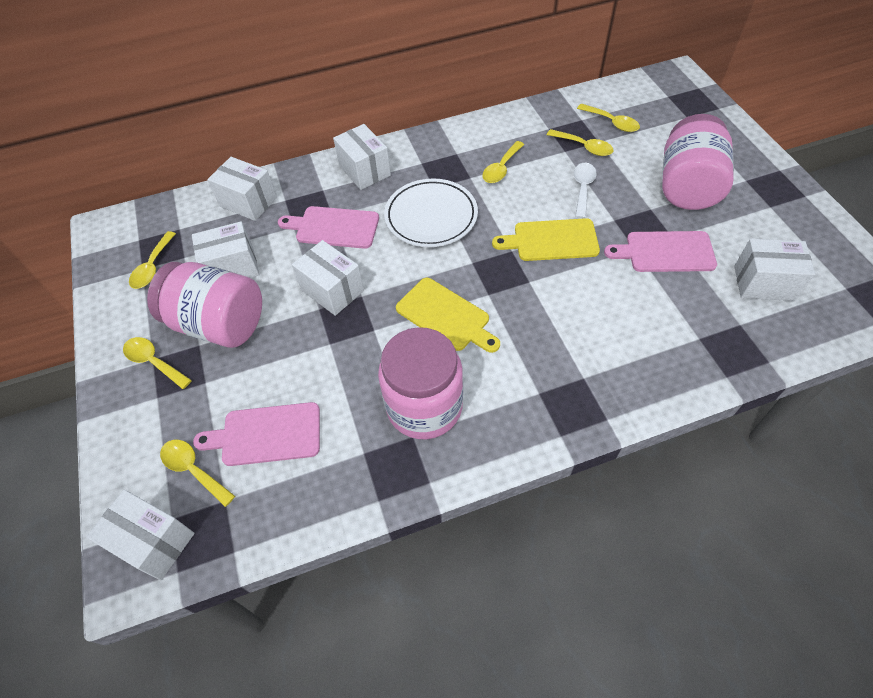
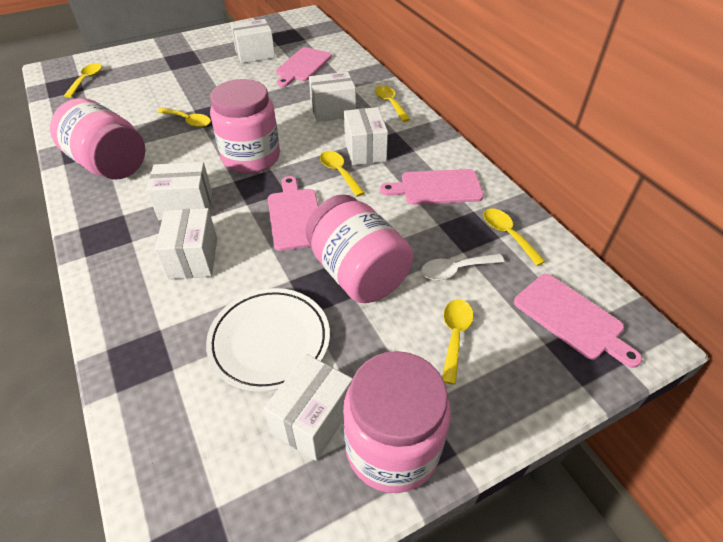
pink cutting board: 3 -> 4
pink jar: 3 -> 4
yellow cutting board: 2 -> 0

